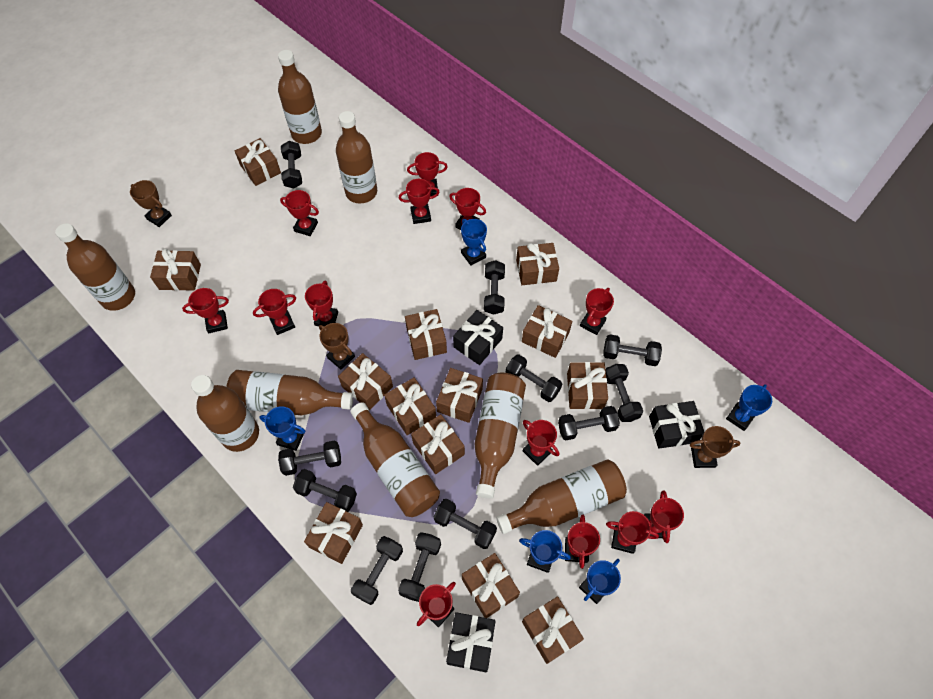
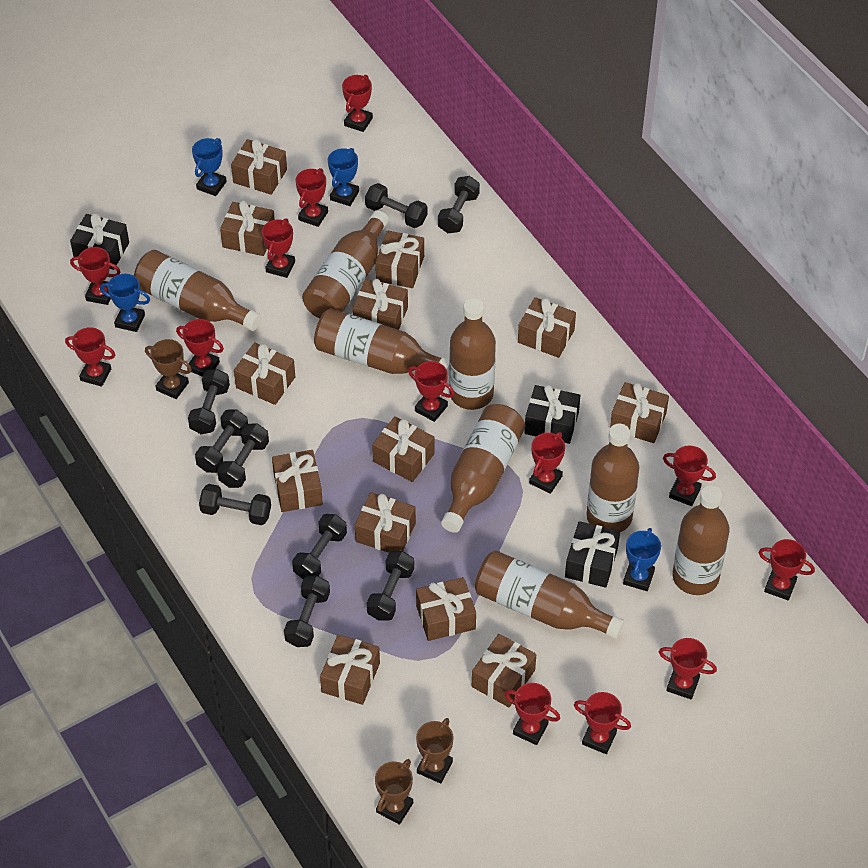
black dumbbell: 11 -> 9
blue trophy: 5 -> 4

